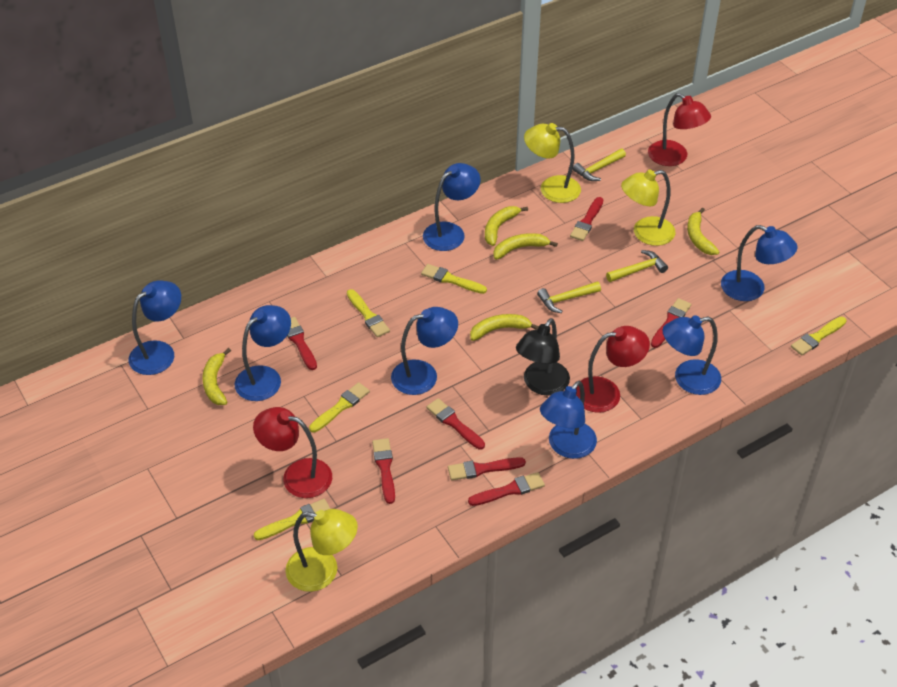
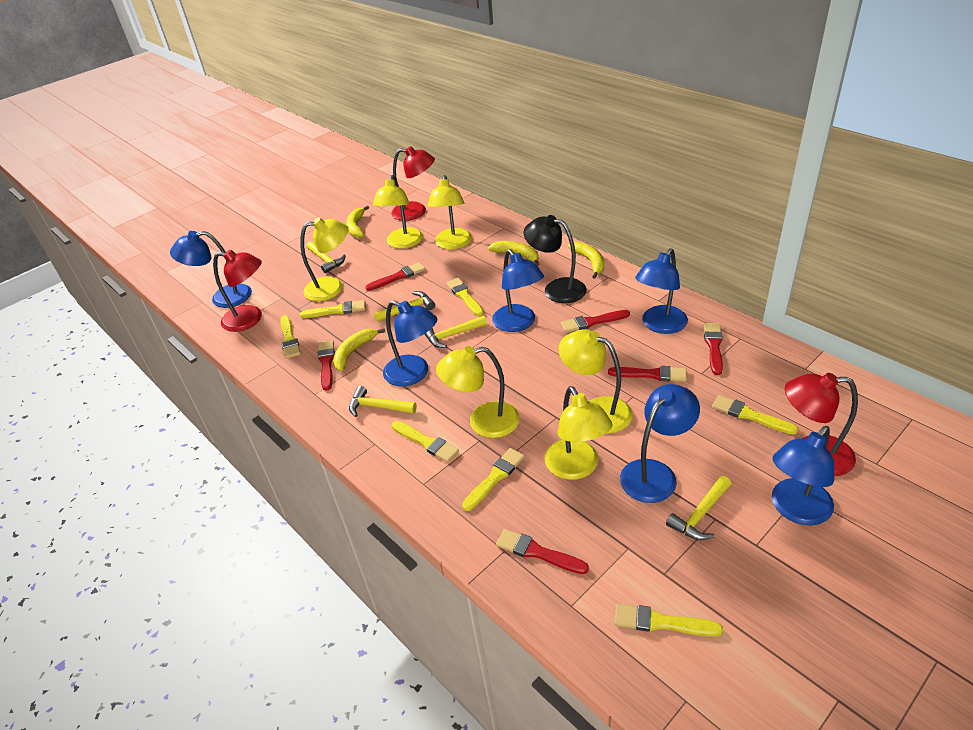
blue lamp: 7 -> 6
red brush: 7 -> 6
yellow banana: 5 -> 4
yellow brush: 5 -> 7
yellow hammer: 3 -> 5
yellow lamp: 3 -> 6

